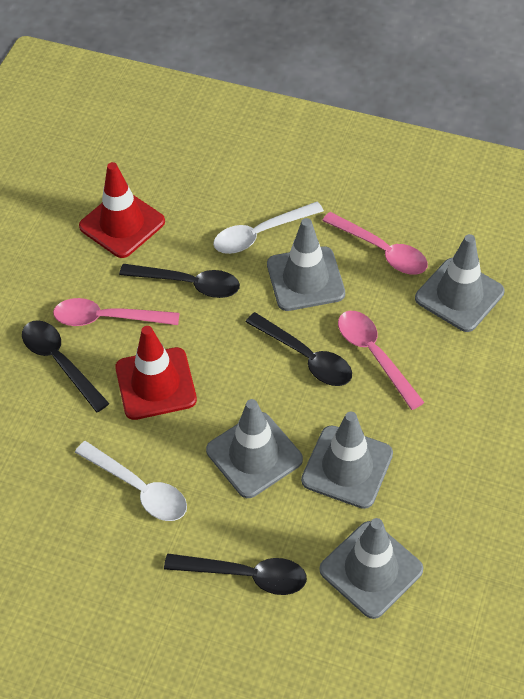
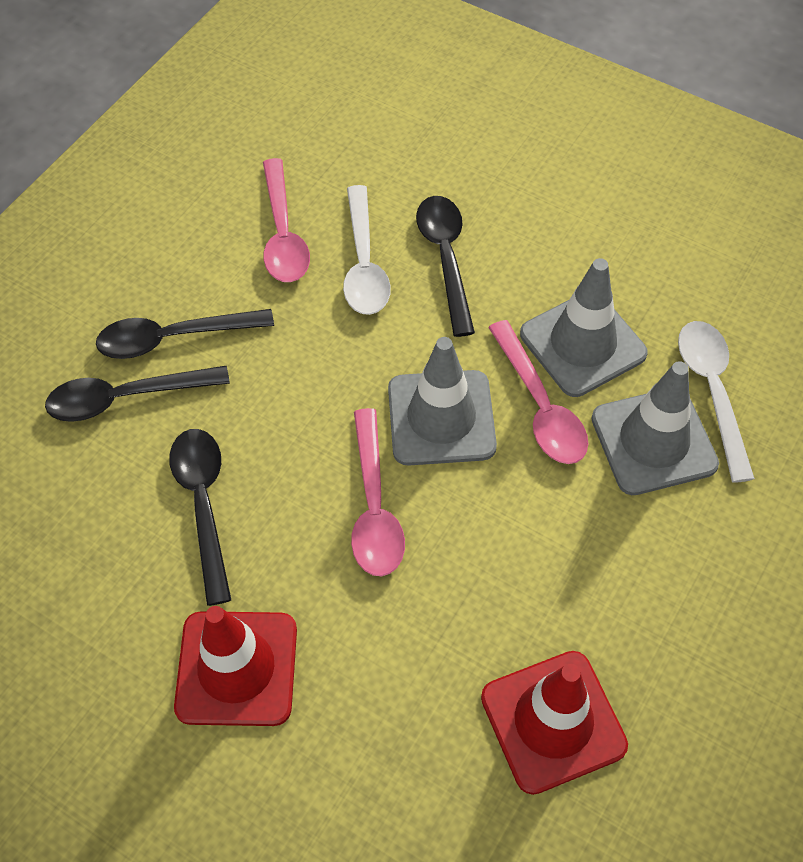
grey traffic cone: 5 -> 3

